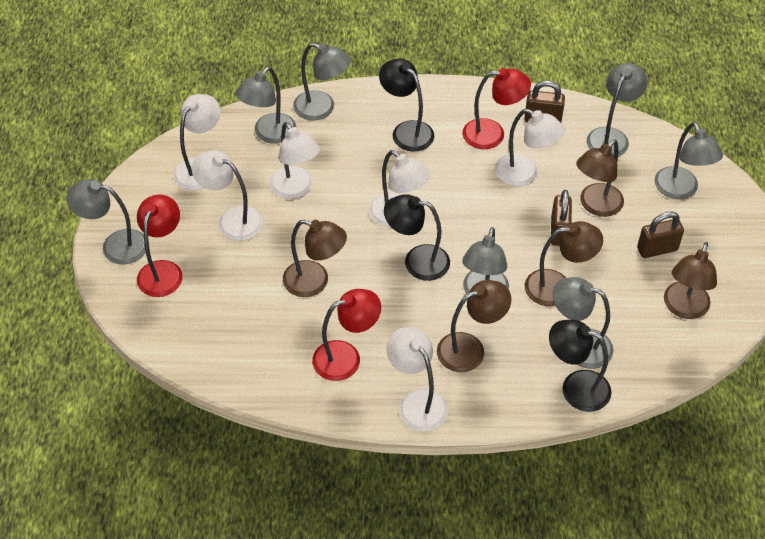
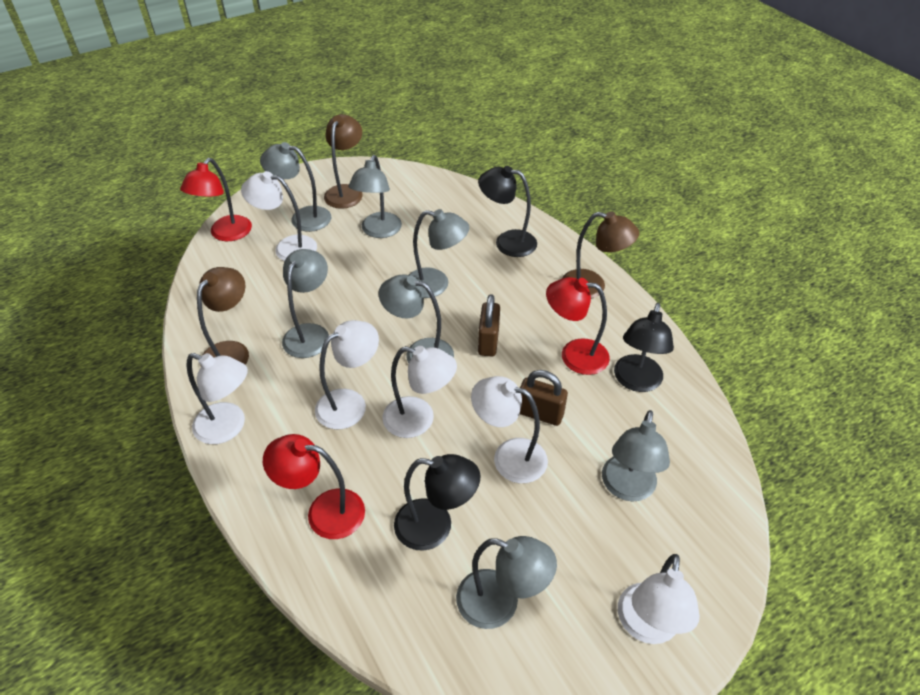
brown lamp: 5 -> 3
brown padlock: 3 -> 2

